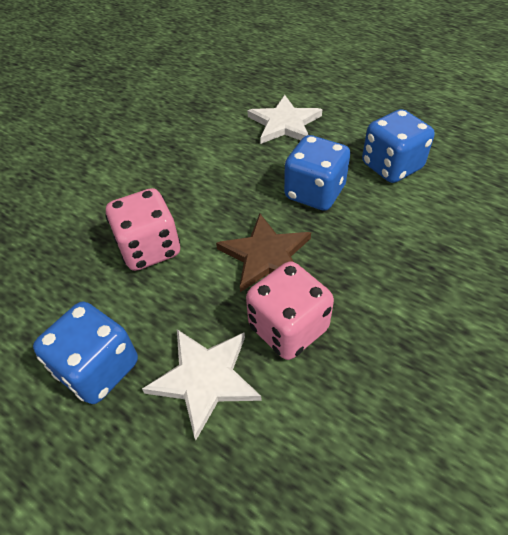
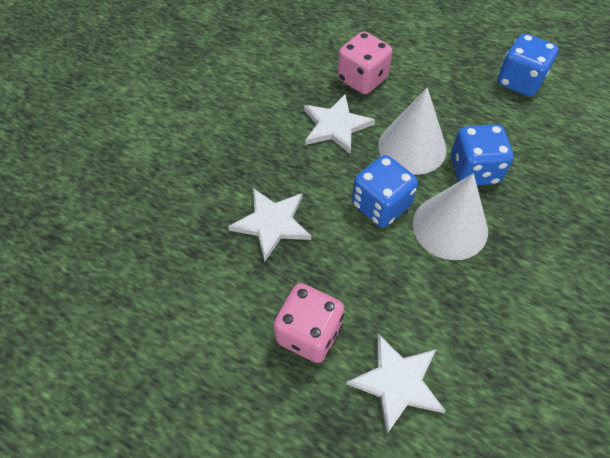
brown star: 1 -> 0
white cone: 0 -> 2
white star: 2 -> 3

